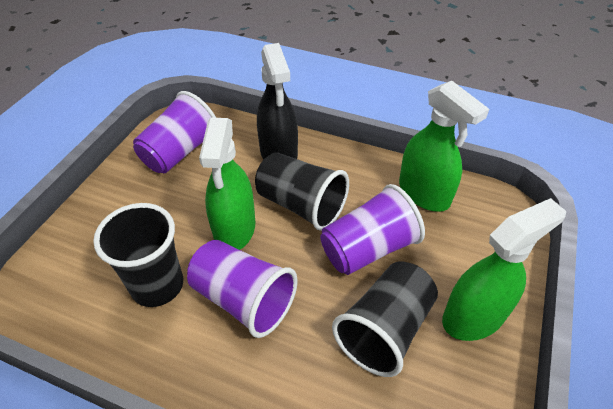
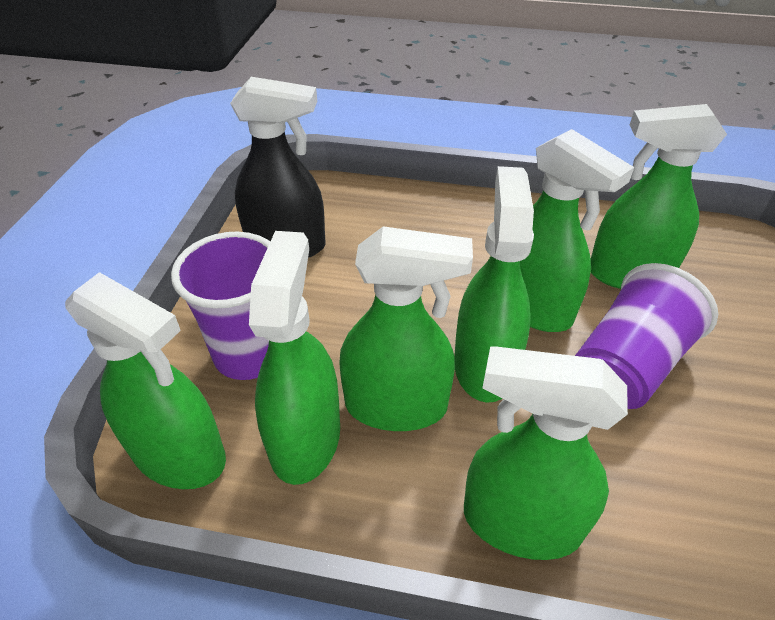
black cup: 3 -> 0
green spray bottle: 3 -> 7
purple cup: 3 -> 2

